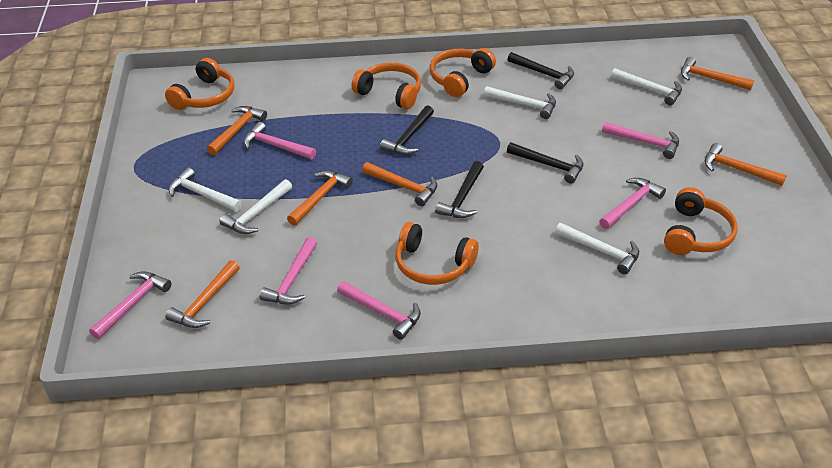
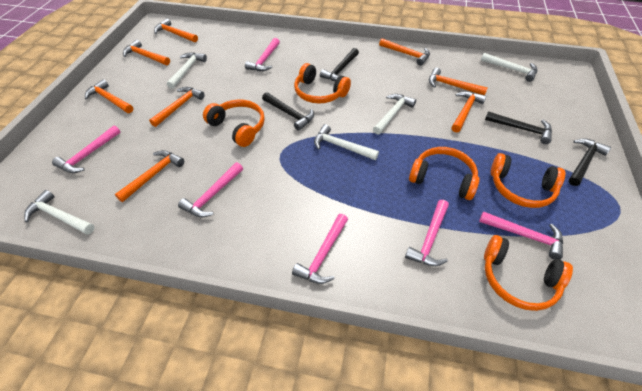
orange hammer: 6 -> 8

